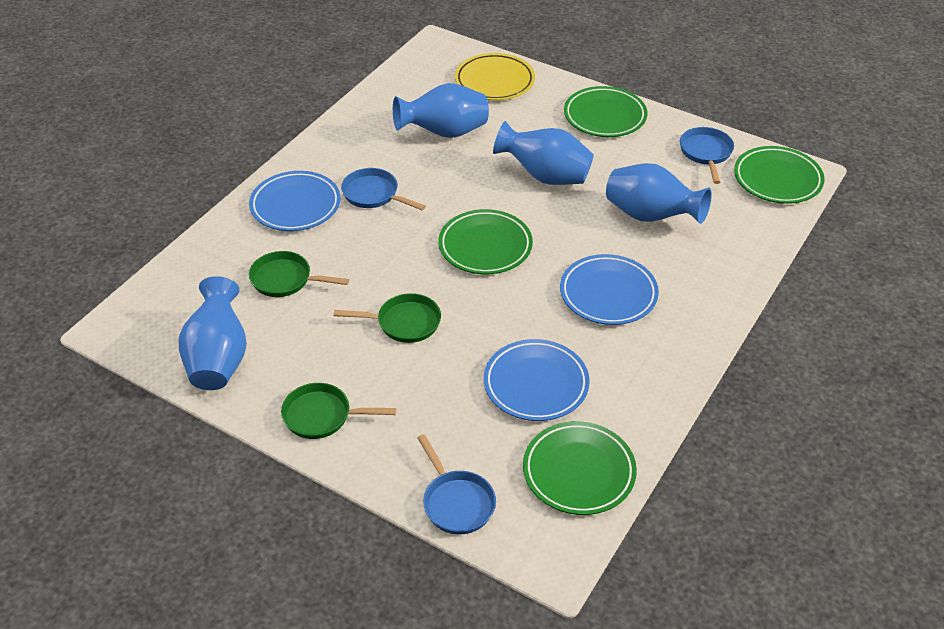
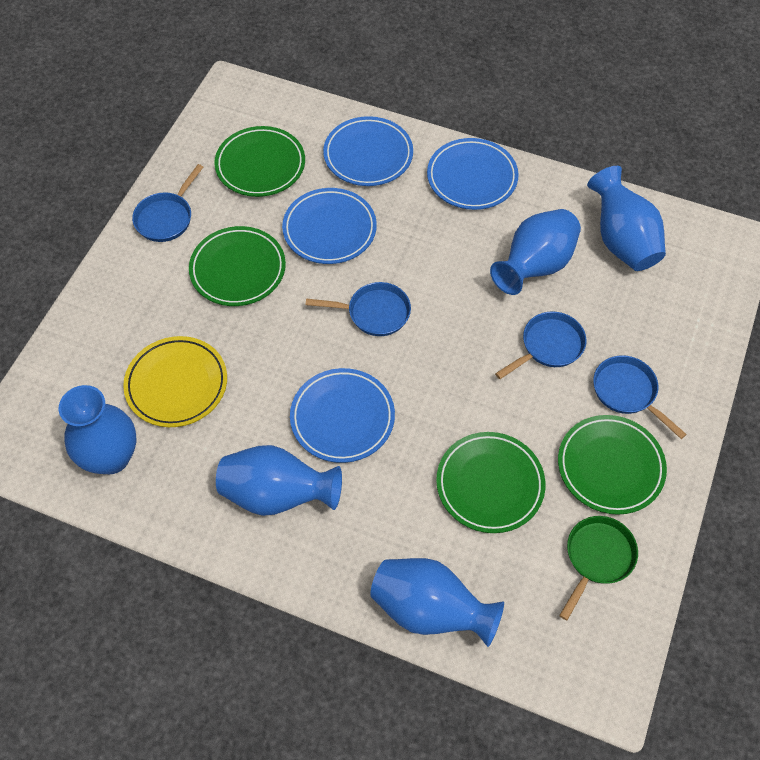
blue pan: 3 -> 4
blue plate: 3 -> 4
blue vase: 4 -> 5
green pan: 3 -> 1

